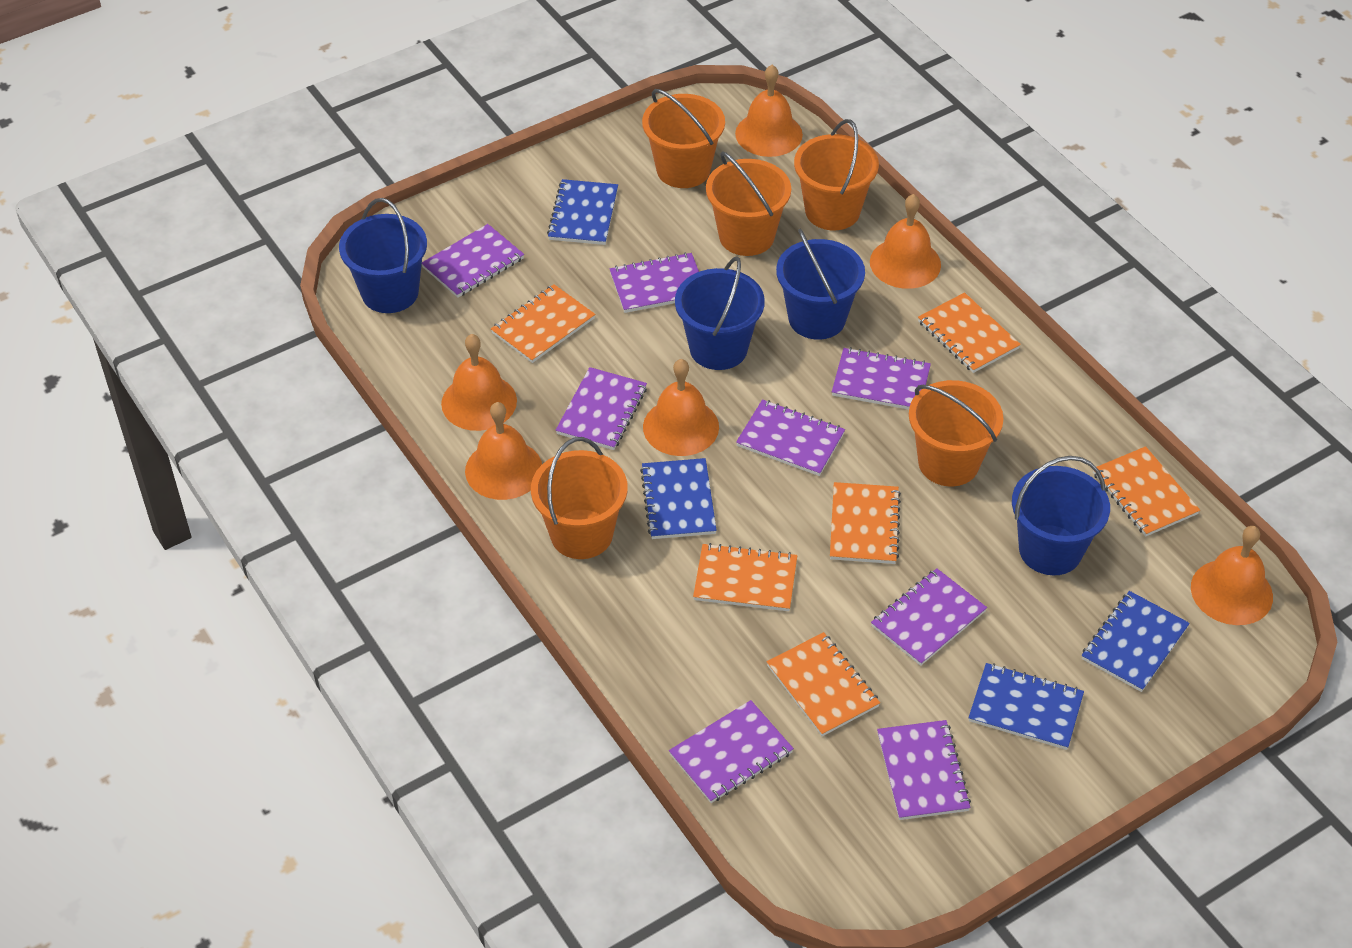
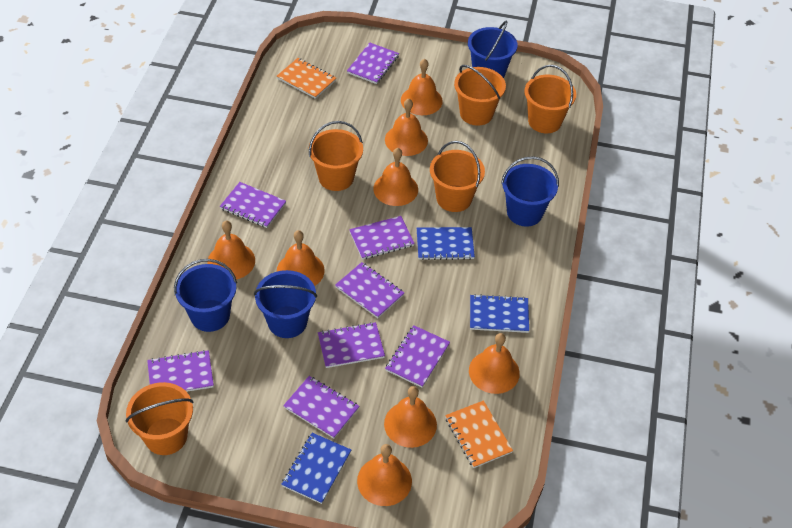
blue notebook: 4 -> 3
orange bell: 6 -> 8
orange notebook: 6 -> 2

